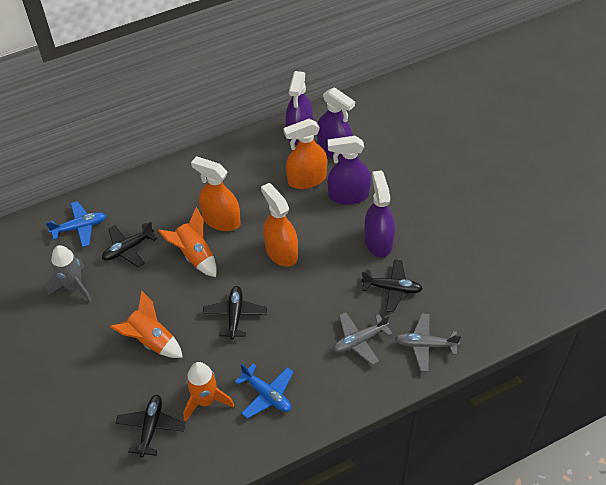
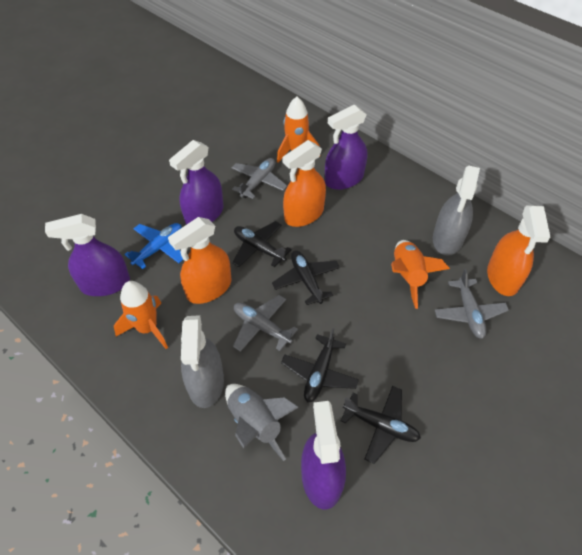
blue plane: 2 -> 1
grey plane: 2 -> 3
grey spray bottle: 0 -> 2

